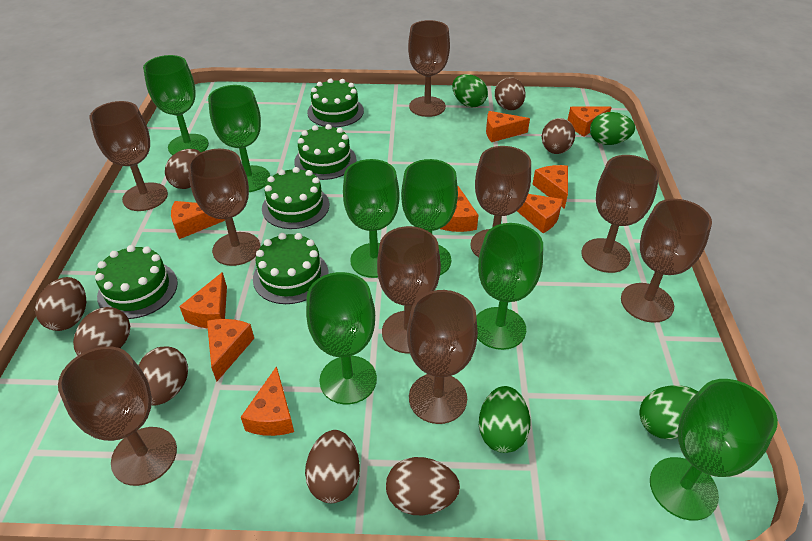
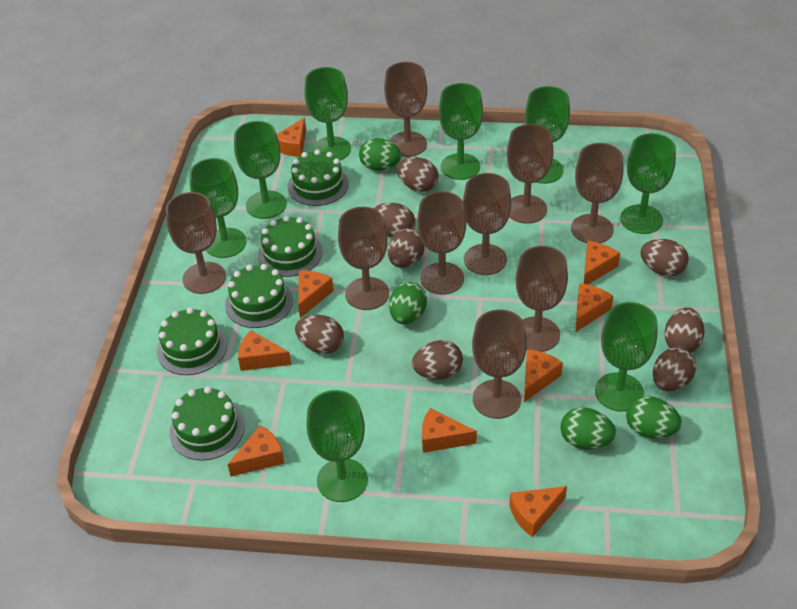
green goblet: 7 -> 8

